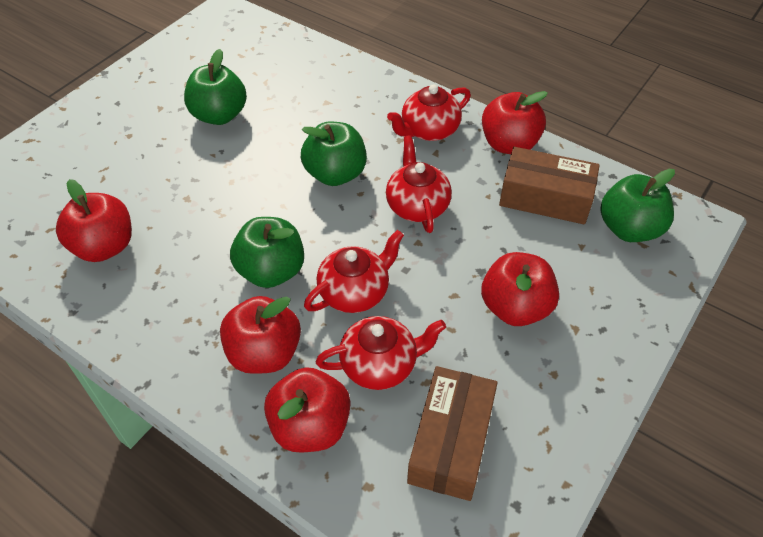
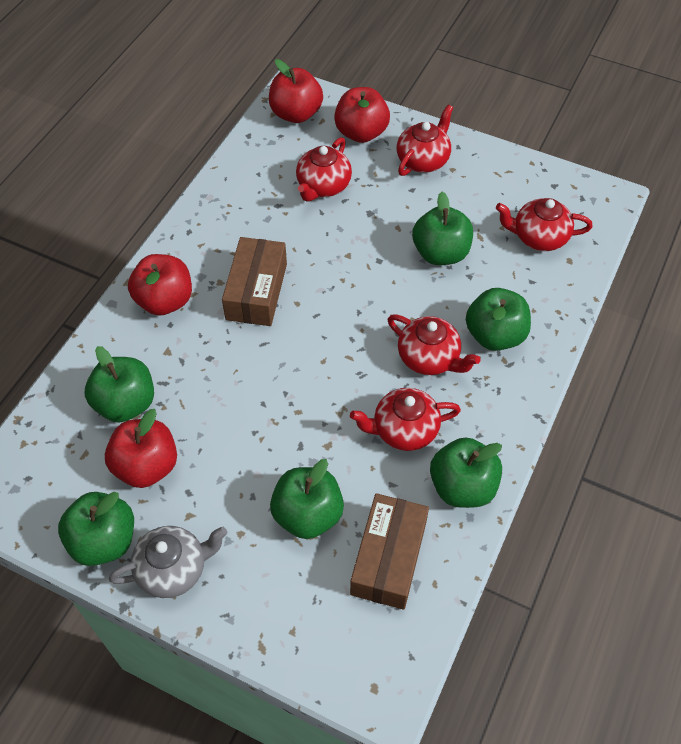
green apple: 4 -> 6
grey teapot: 0 -> 1
red apple: 5 -> 4
red teapot: 4 -> 5

